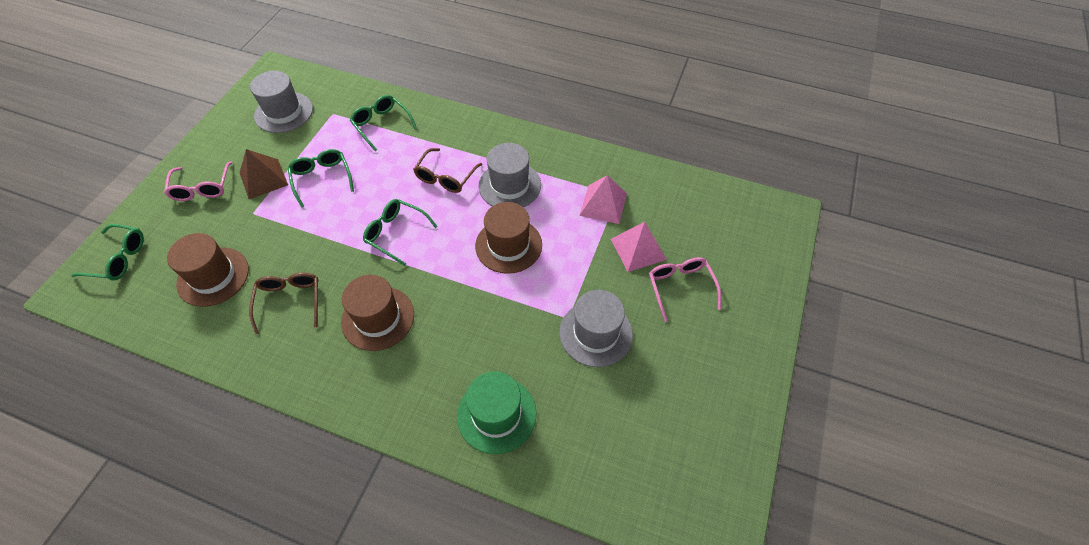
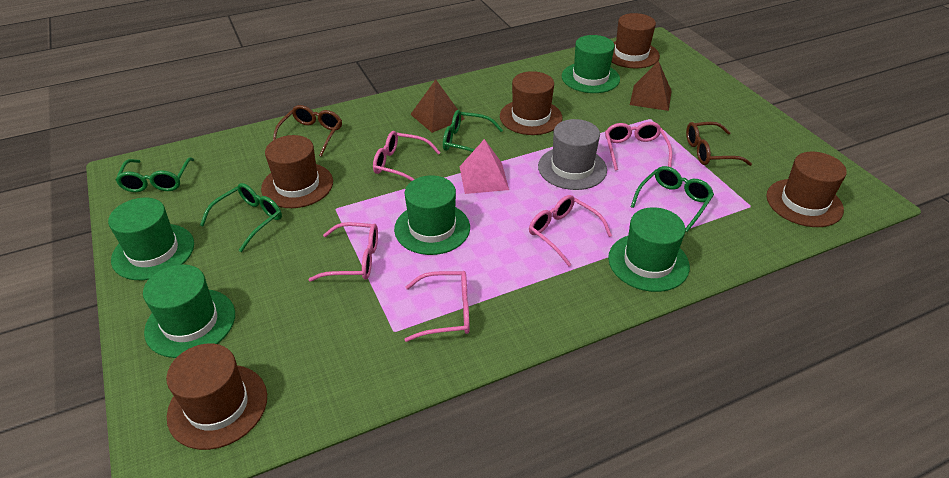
brown hat: 3 -> 5
brown pyramid: 1 -> 2
green hat: 1 -> 5
grey hat: 3 -> 1
pink glasses: 2 -> 5
pink pyramid: 2 -> 1

